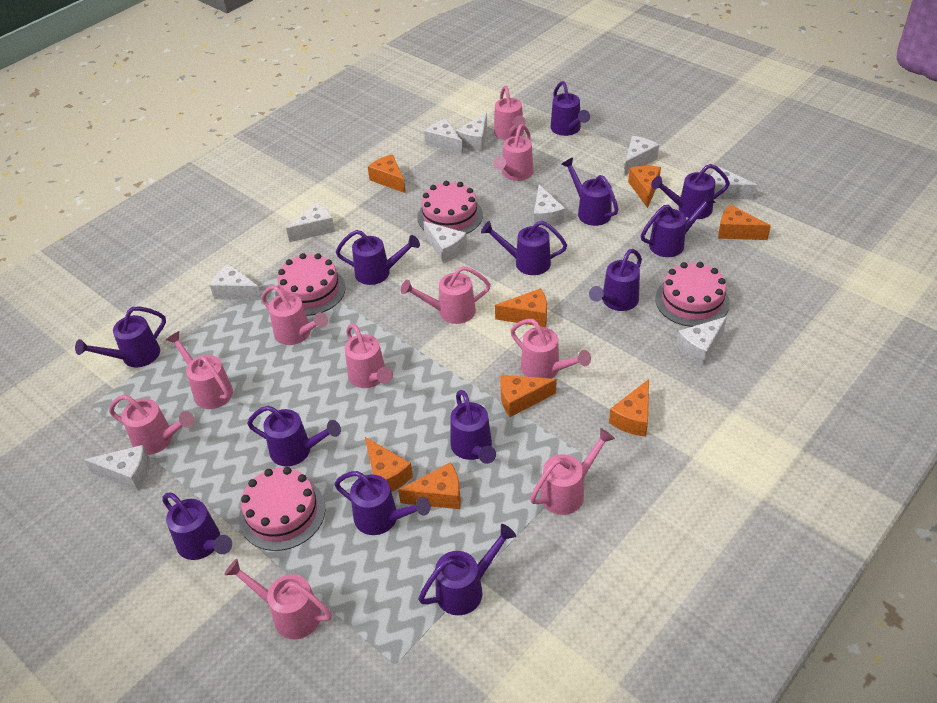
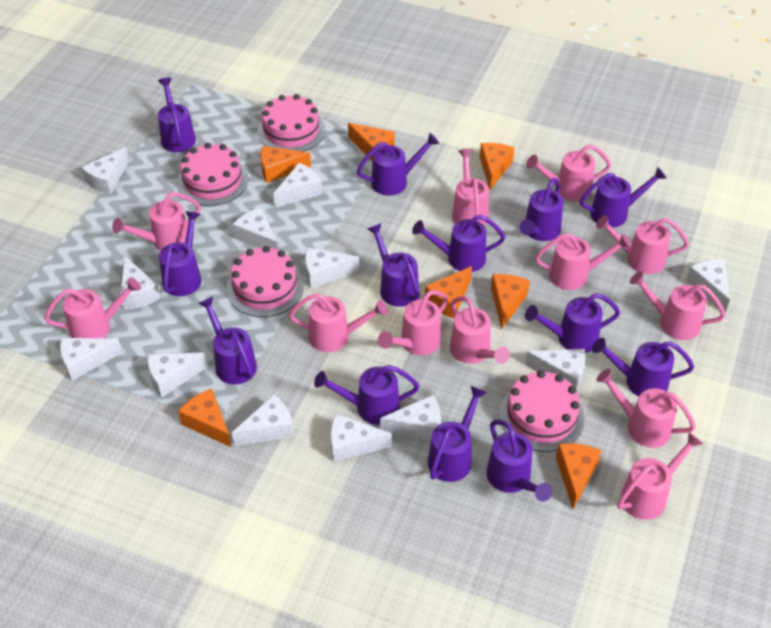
orange cheese: 8 -> 7
pink watering can: 10 -> 12
white cheese: 10 -> 12

